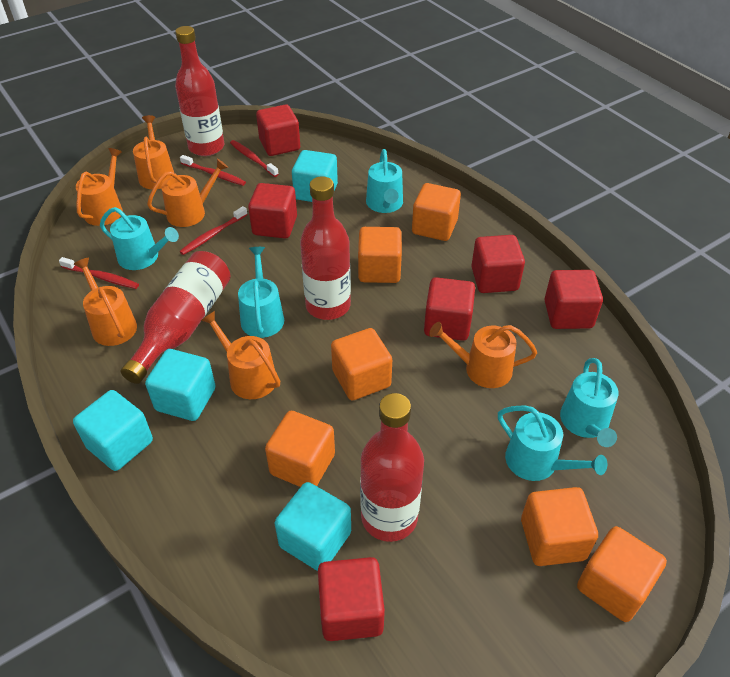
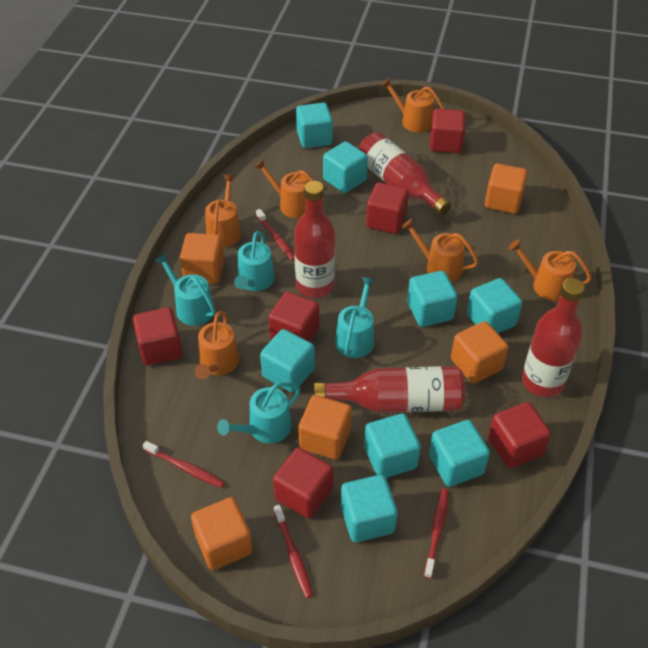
orange cube: 6 -> 5
turquoise cube: 4 -> 8
turquoise watering can: 5 -> 4

